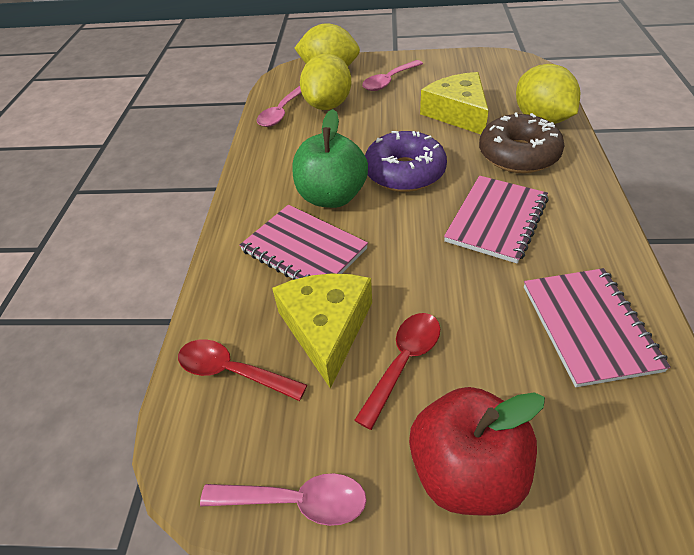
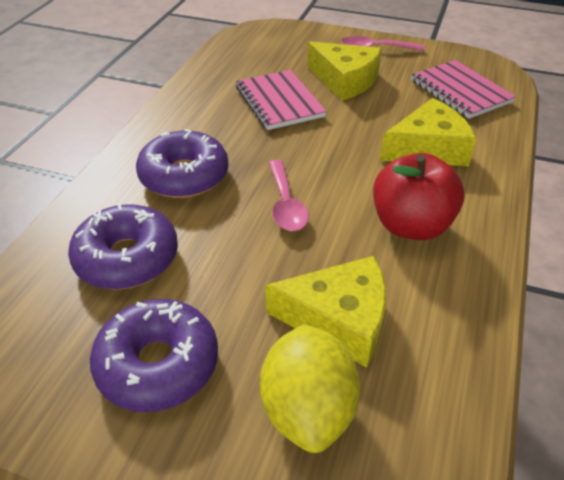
brown donut: 1 -> 0
green apple: 1 -> 0
pink notebook: 3 -> 2
pink spoon: 3 -> 2
purple donut: 1 -> 3
red spoon: 2 -> 0
yellow cheese: 2 -> 3
yellow lemon: 3 -> 1

